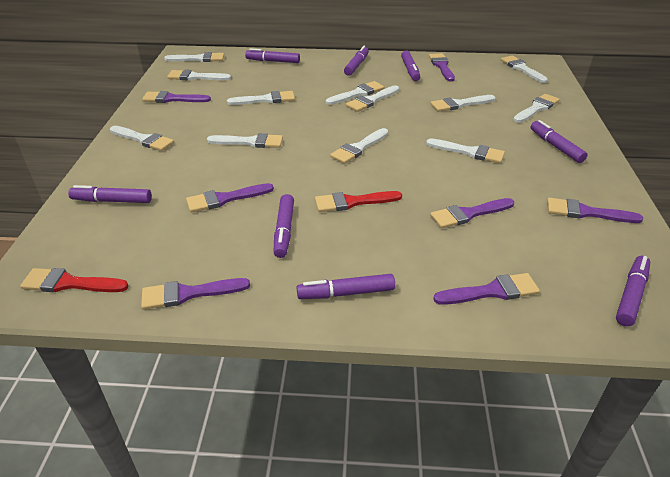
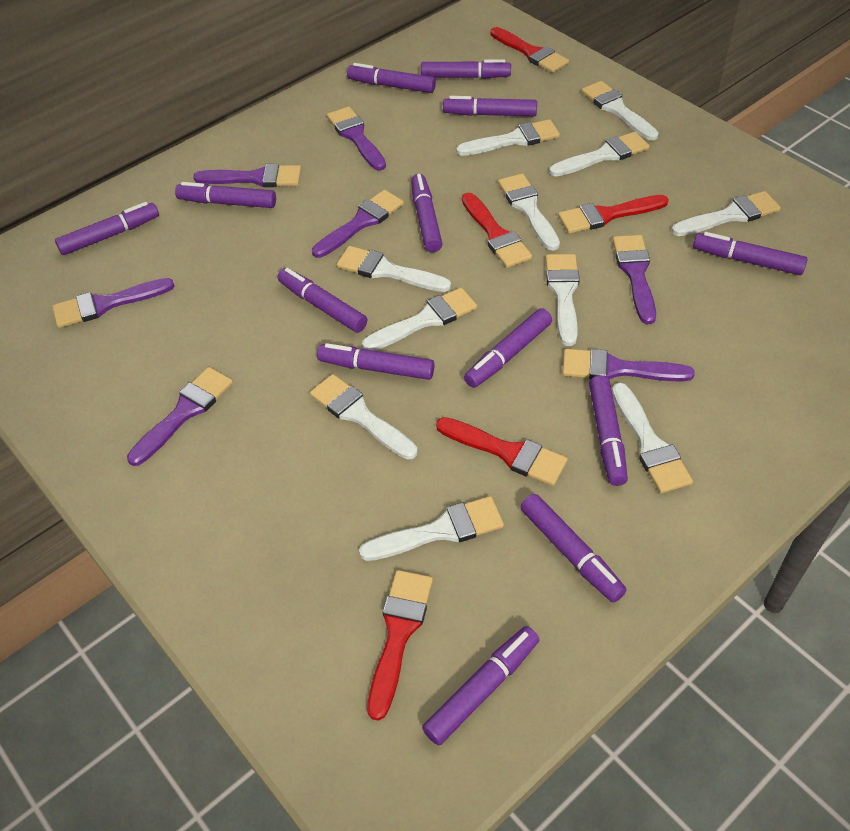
purple marker: 8 -> 13
red brush: 2 -> 5
white brush: 12 -> 11

